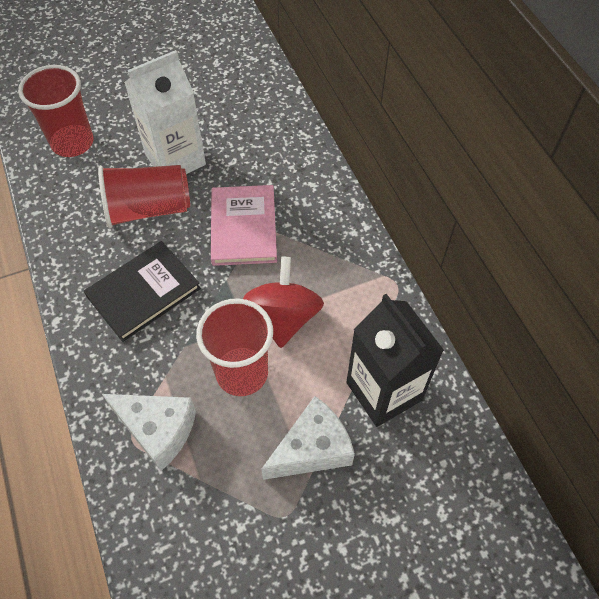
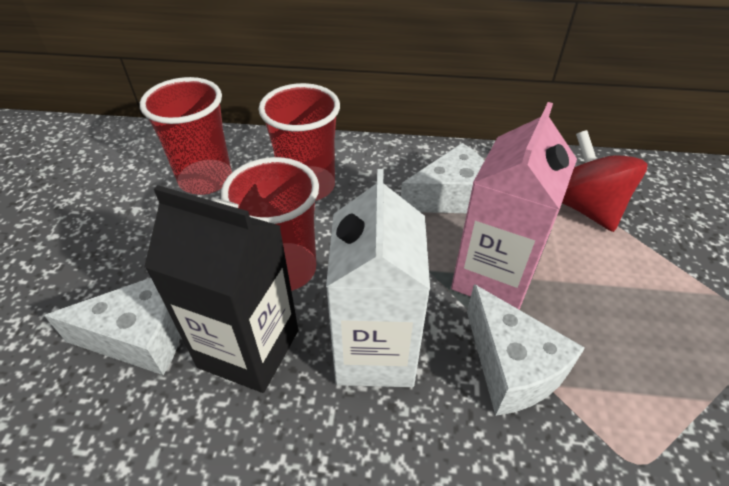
black book: 1 -> 0
pink book: 1 -> 0
pink carton: 0 -> 1
white cheese: 2 -> 3

